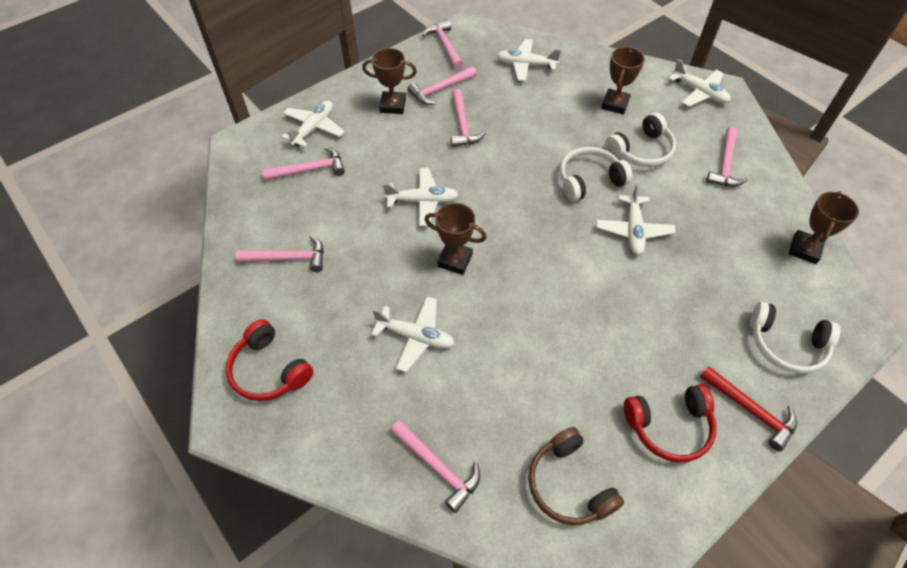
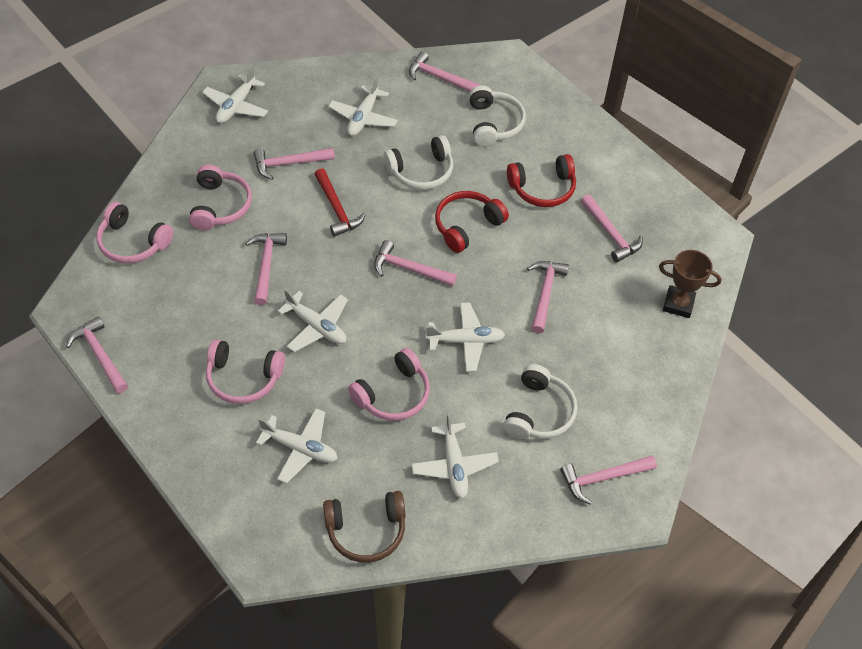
brown trophy: 4 -> 1
pink hammer: 7 -> 8
pink headphones: 0 -> 4

